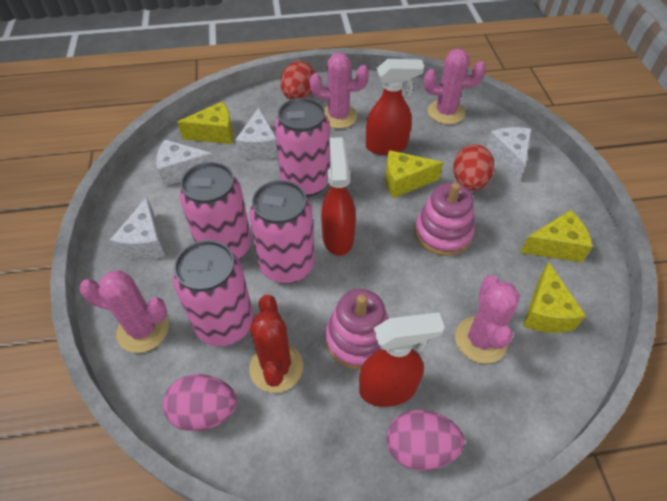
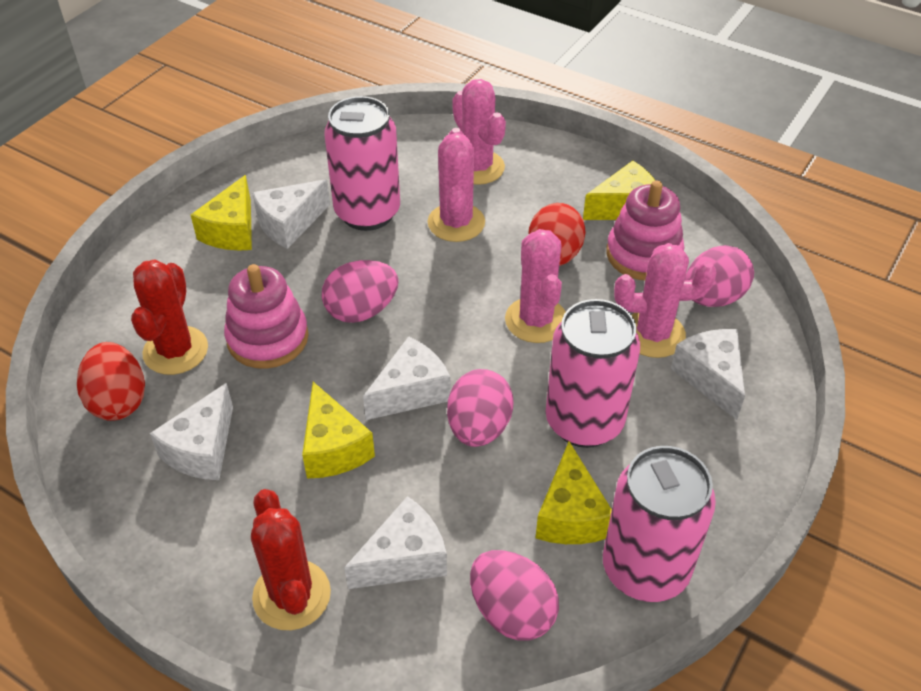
pink can: 4 -> 3
pink egg: 2 -> 4
red cactus: 1 -> 2
red spray bottle: 3 -> 0
white cheese: 4 -> 5

